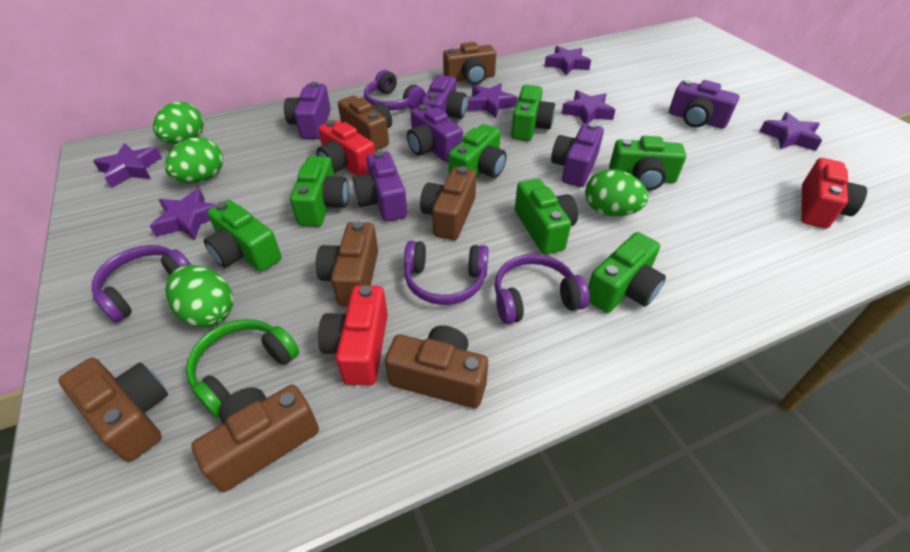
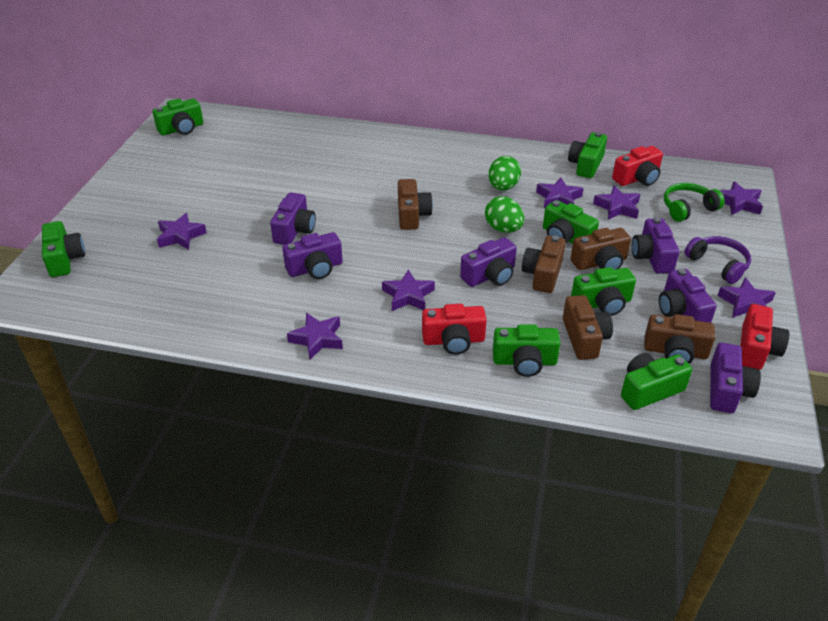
brown camera: 7 -> 5
green egg: 4 -> 2
purple headphones: 4 -> 1
purple star: 6 -> 7

